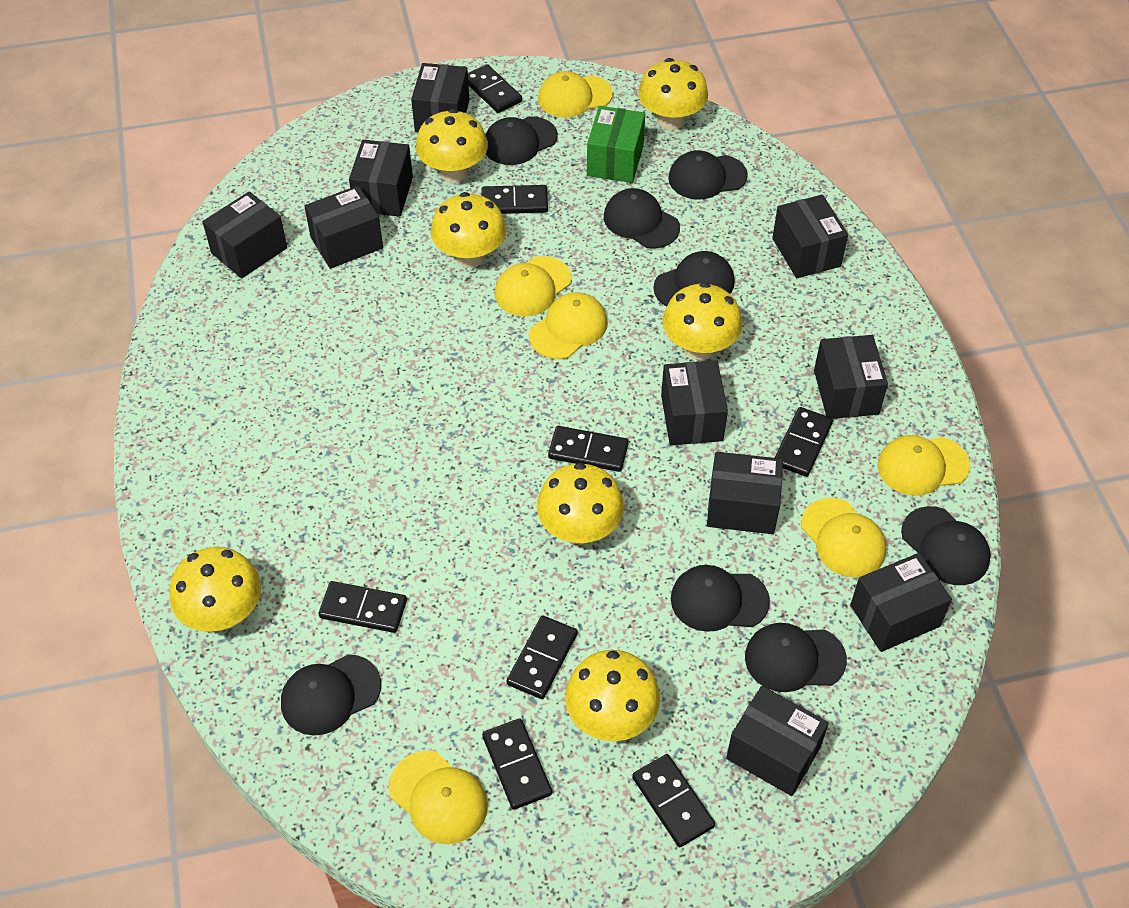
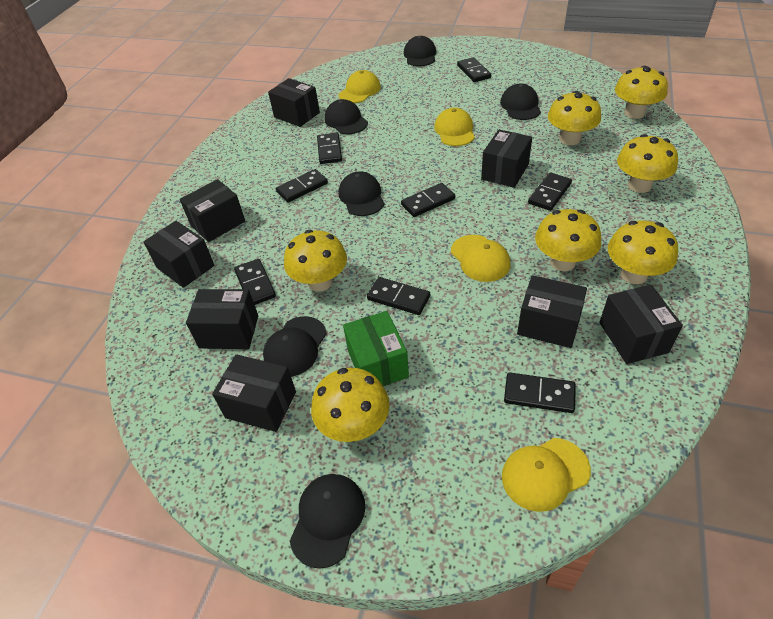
black box: 10 -> 8
black cap: 8 -> 6
yellow cap: 6 -> 4

